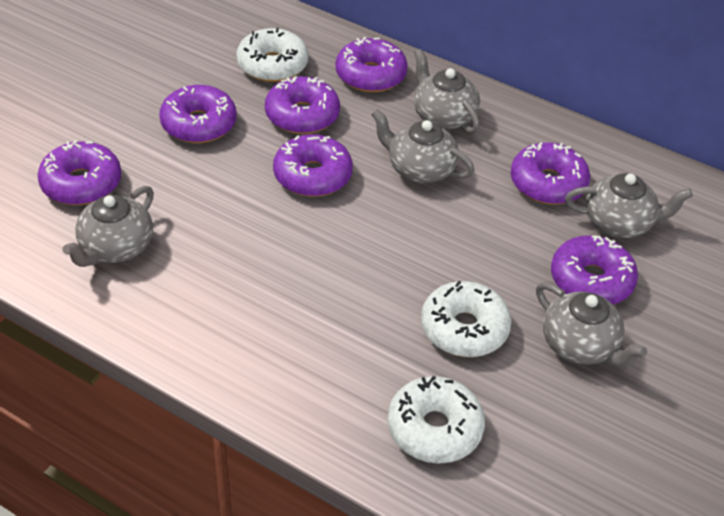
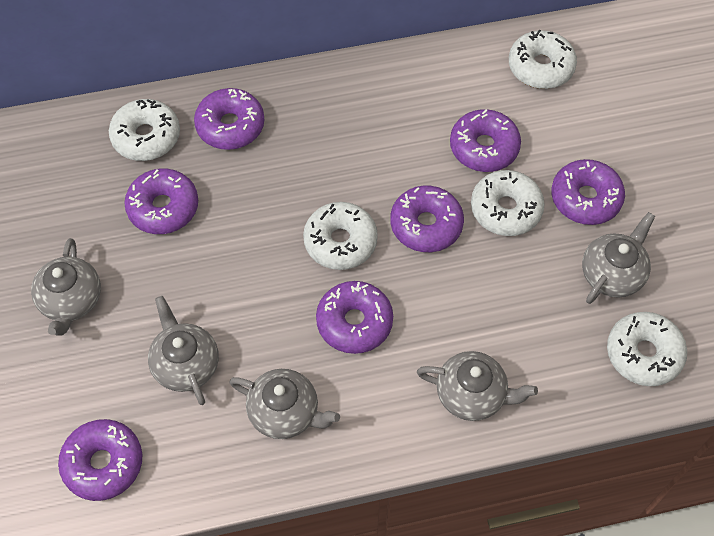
white donut: 3 -> 5

